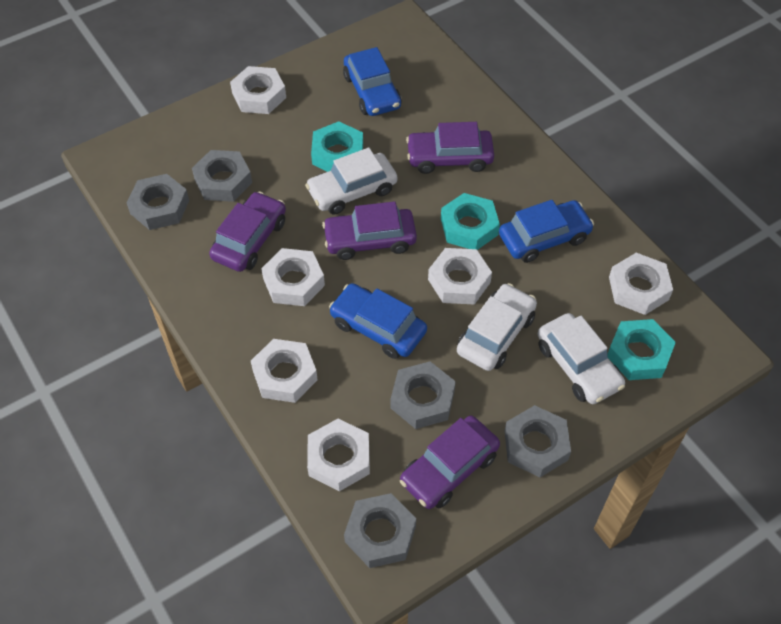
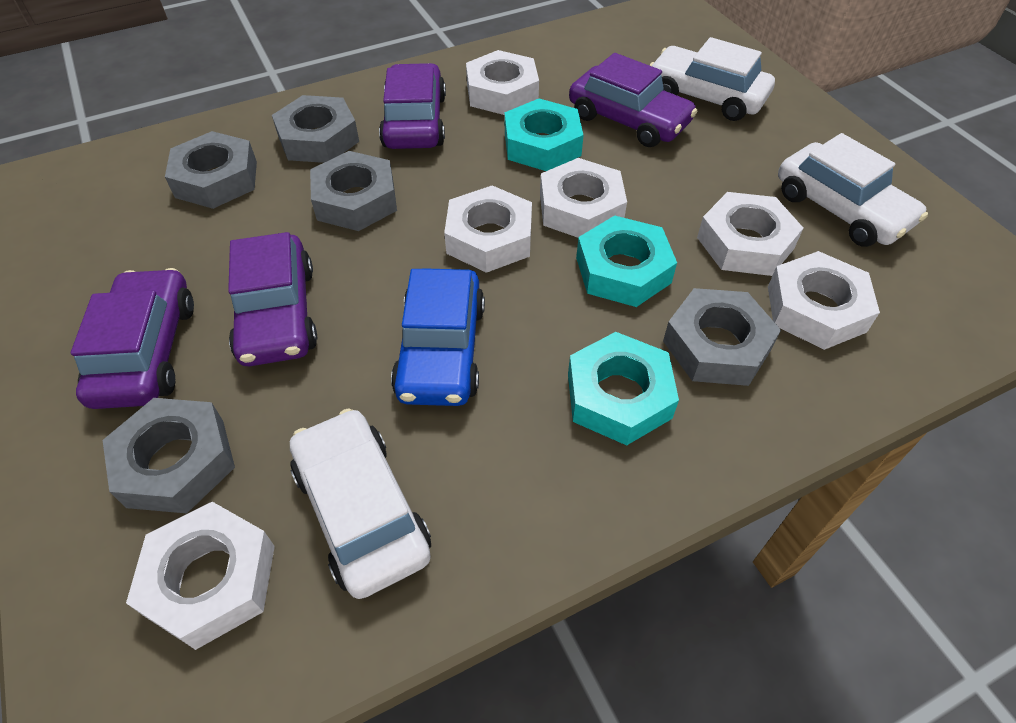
blue car: 3 -> 1

